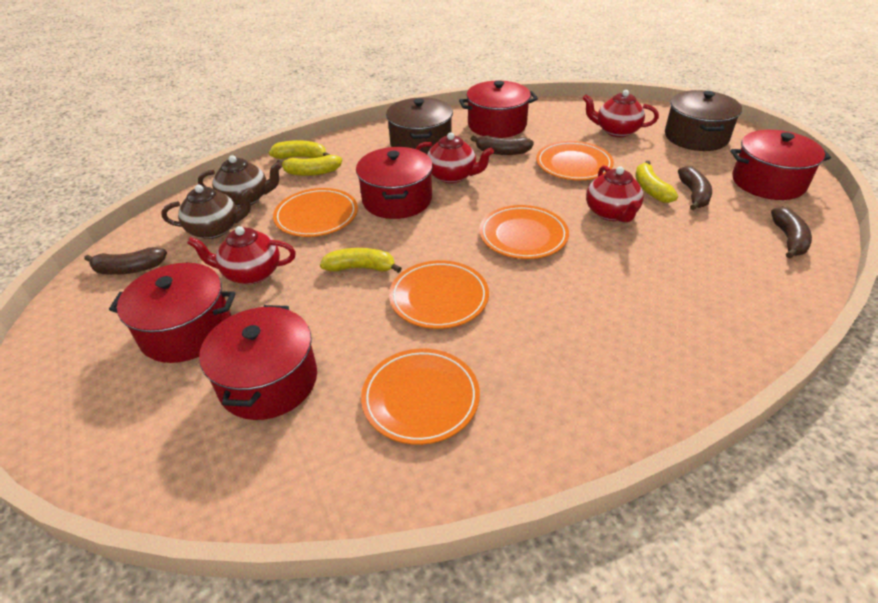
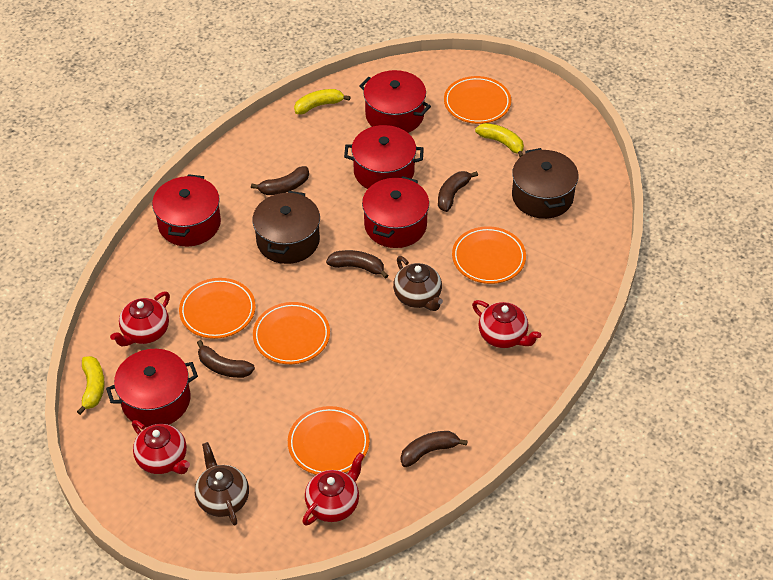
brown banana: 4 -> 5
yellow banana: 4 -> 3

